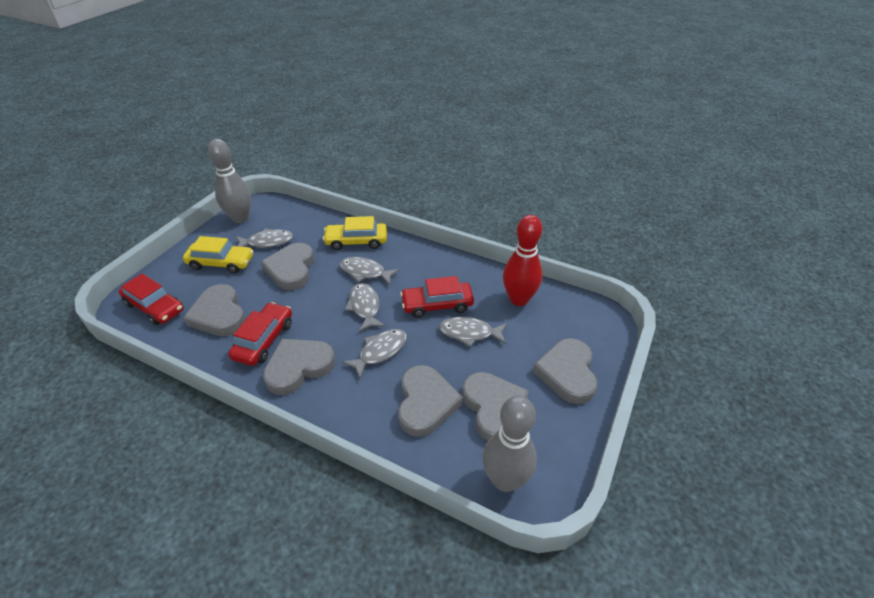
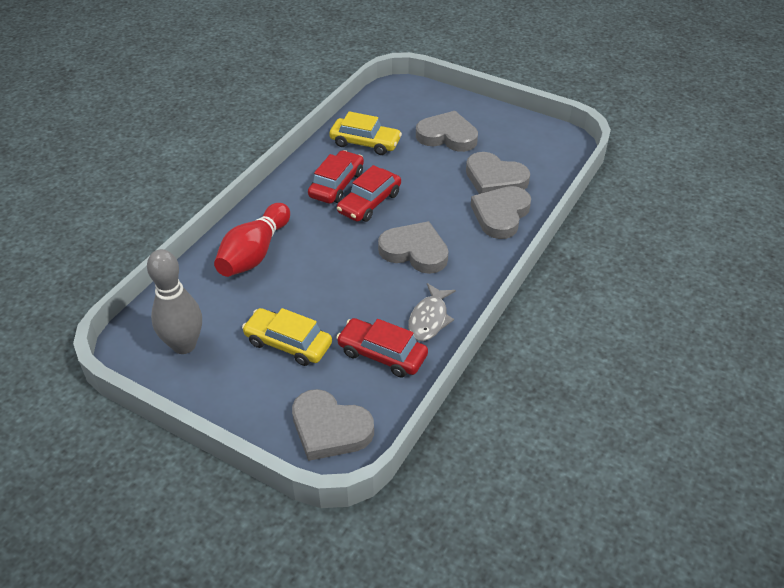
grey bowling pin: 2 -> 1
grey fish: 5 -> 1
grey heart: 6 -> 5

